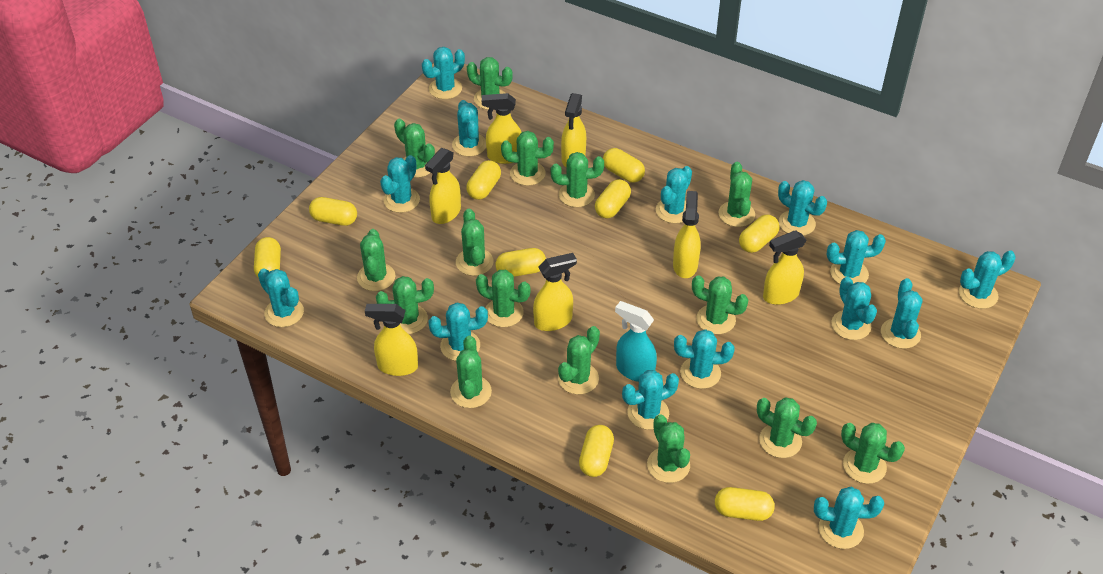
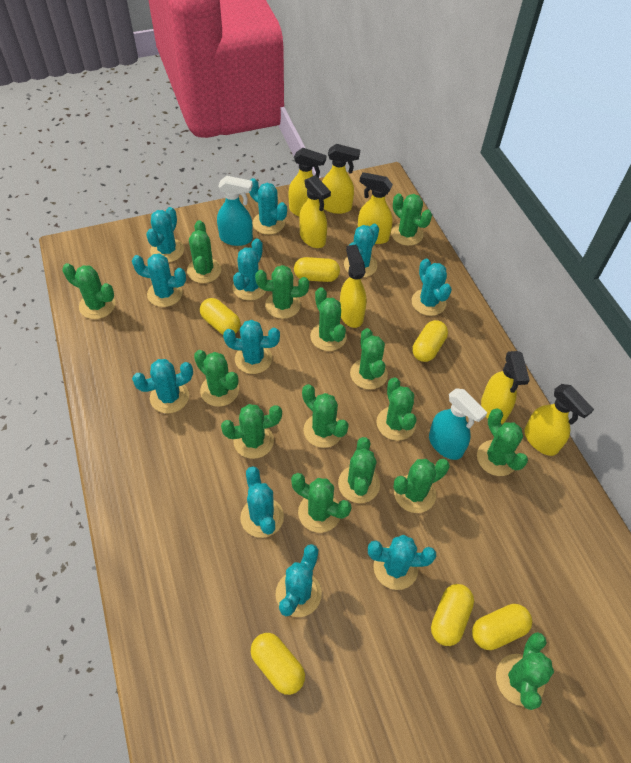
turquoise cactus: 14 -> 11
turquoise spray bottle: 1 -> 2
yellow capsule: 9 -> 6

